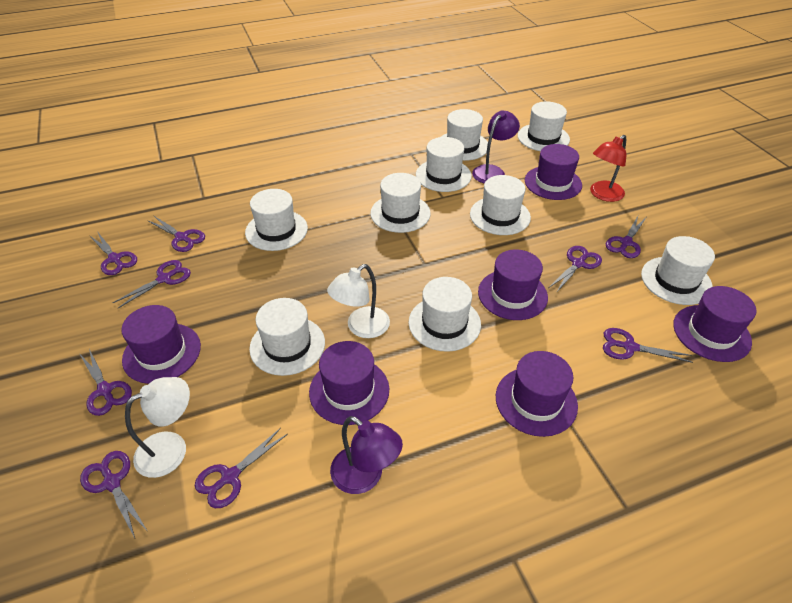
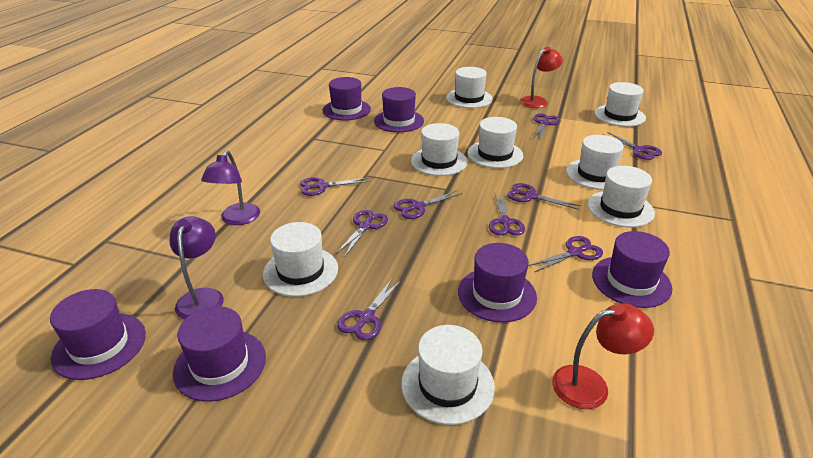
red lamp: 1 -> 2
white hat: 9 -> 8
white lamp: 2 -> 0

